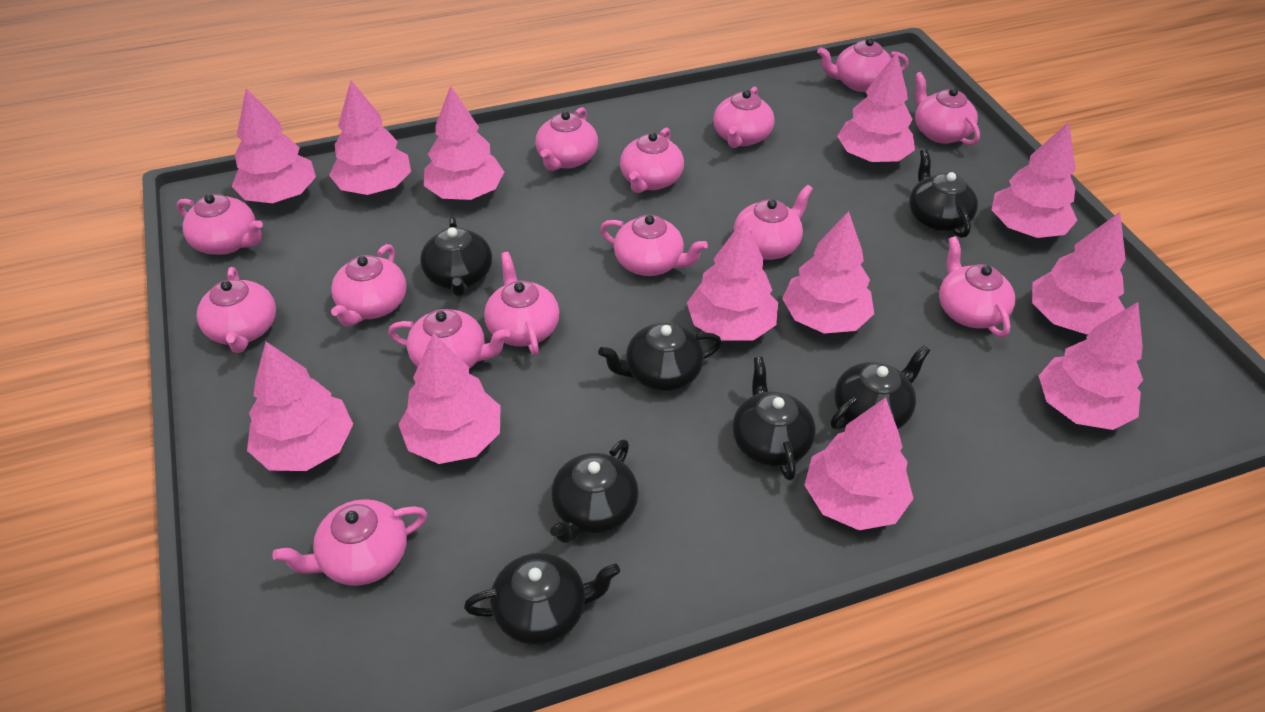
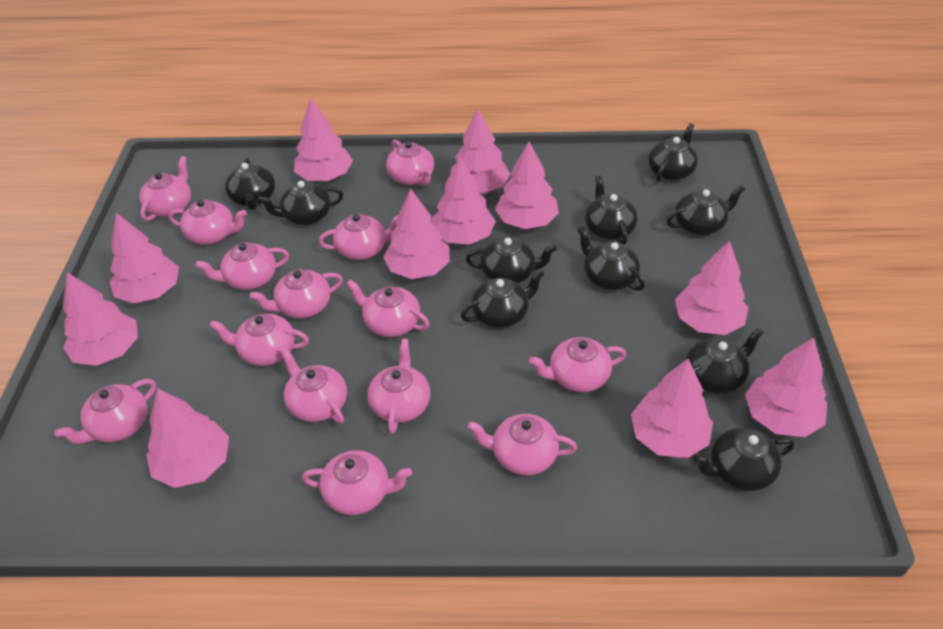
black teapot: 7 -> 10
pink tree: 12 -> 11

